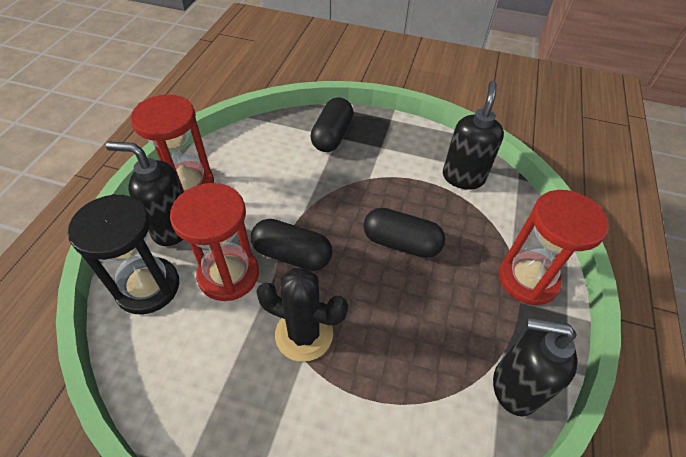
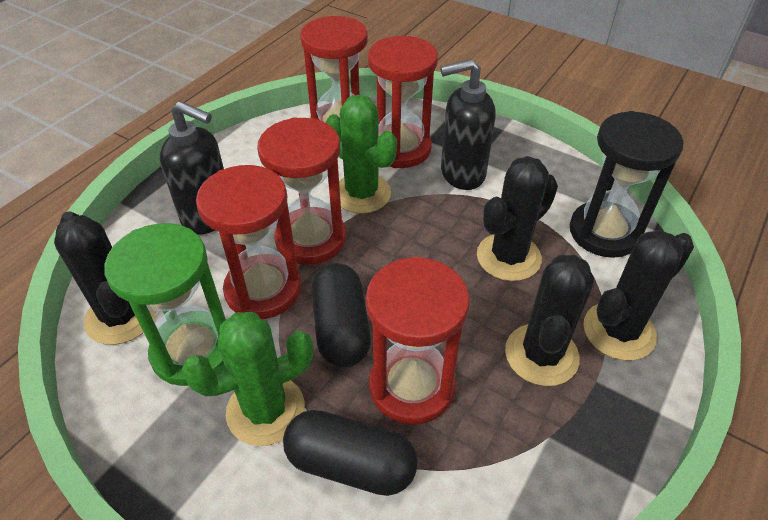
black cactus: 1 -> 4
black capsule: 3 -> 2
black soap dispenser: 3 -> 2
green cactus: 0 -> 2
green hourglass: 0 -> 1
red hourglass: 3 -> 5

